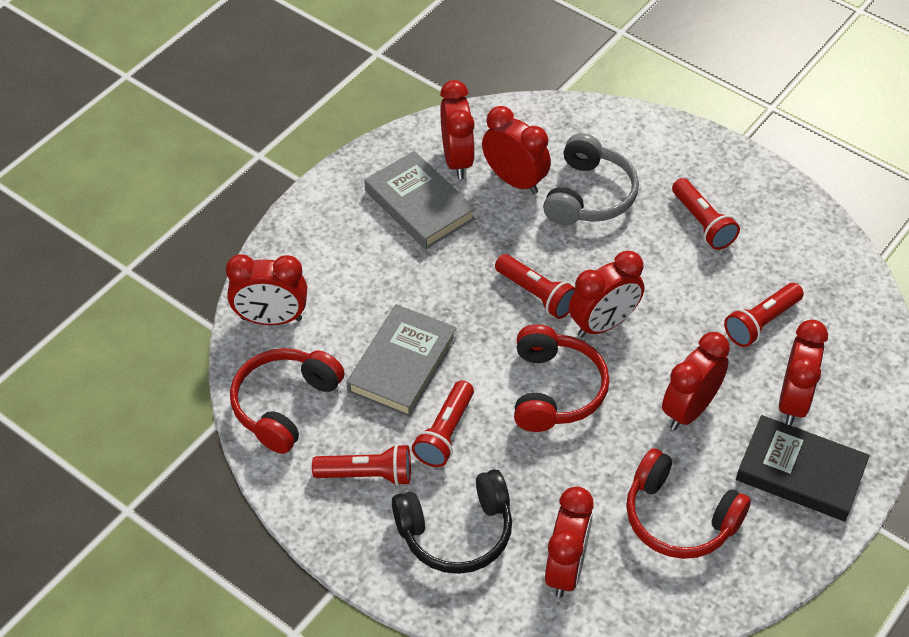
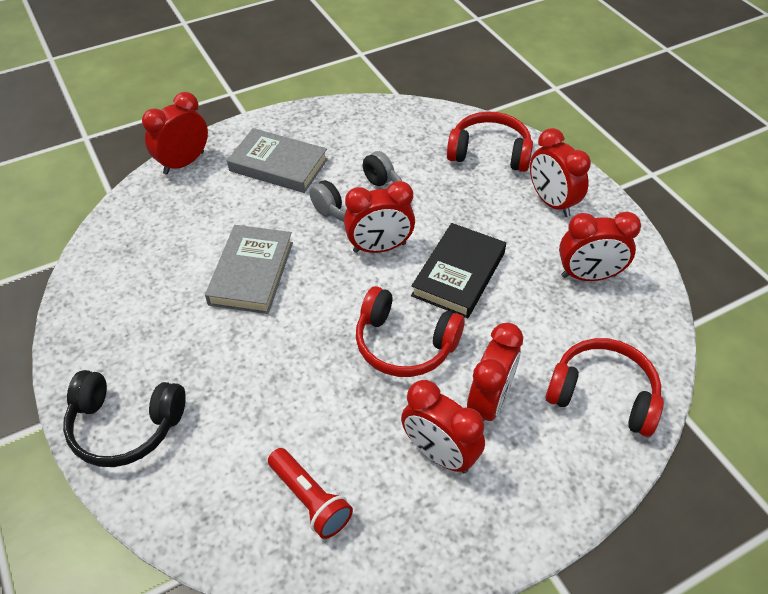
red clock: 7 -> 6
red flashlight: 5 -> 1

